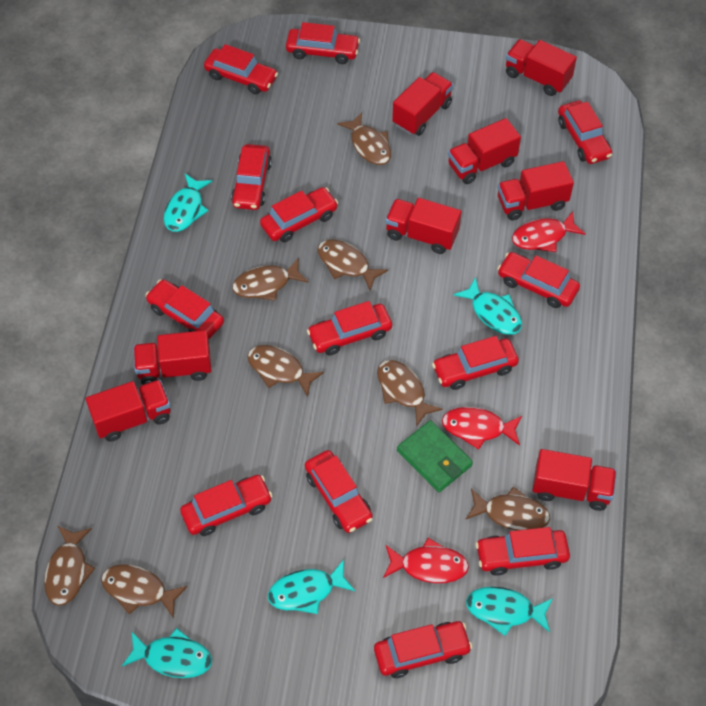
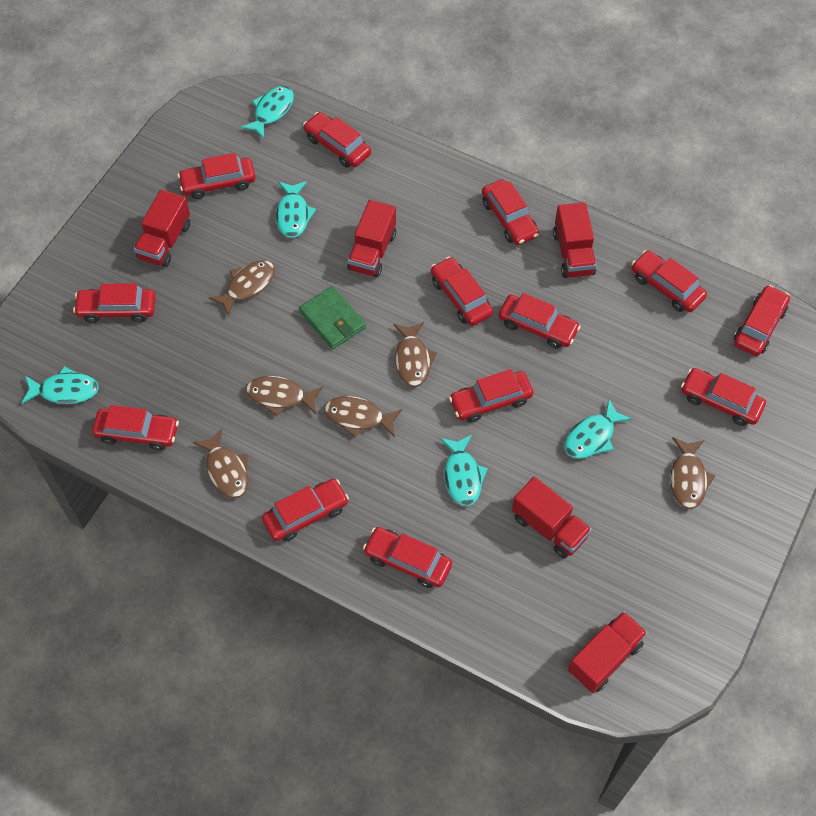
brown fish: 8 -> 6
red fish: 3 -> 0
red truck: 8 -> 5

